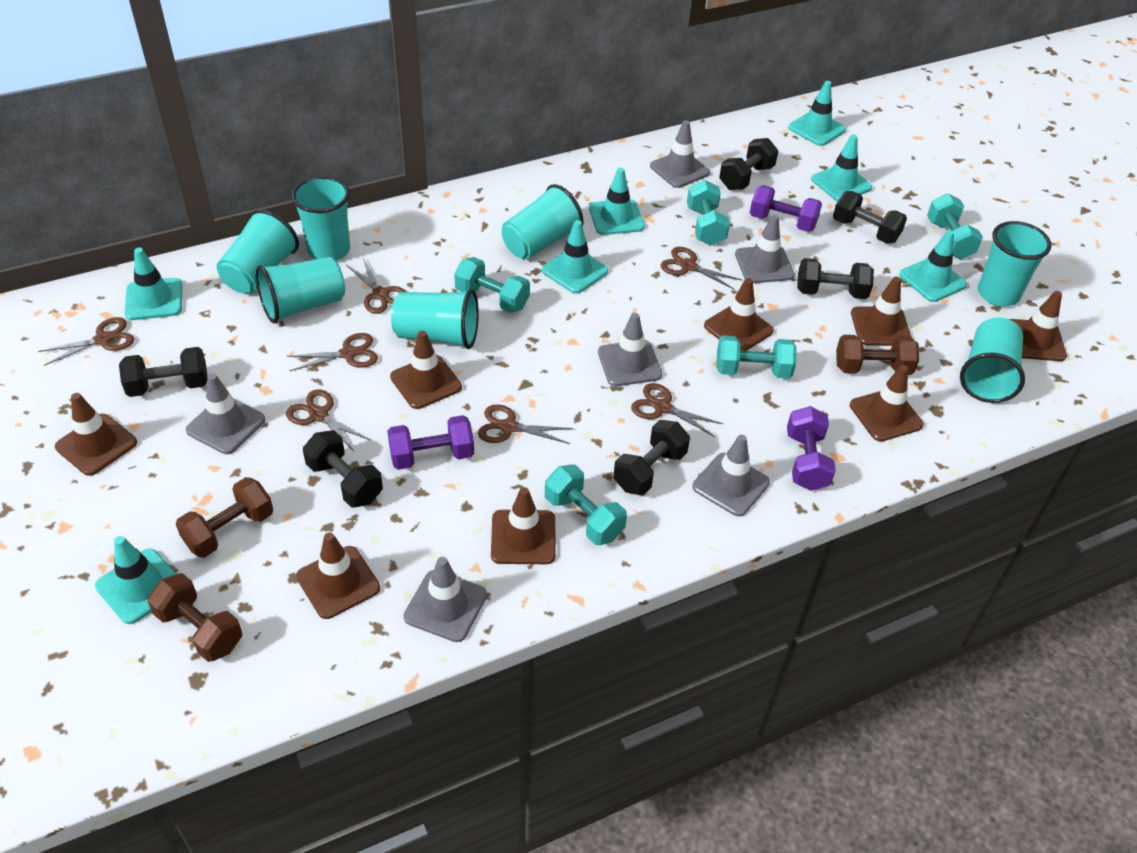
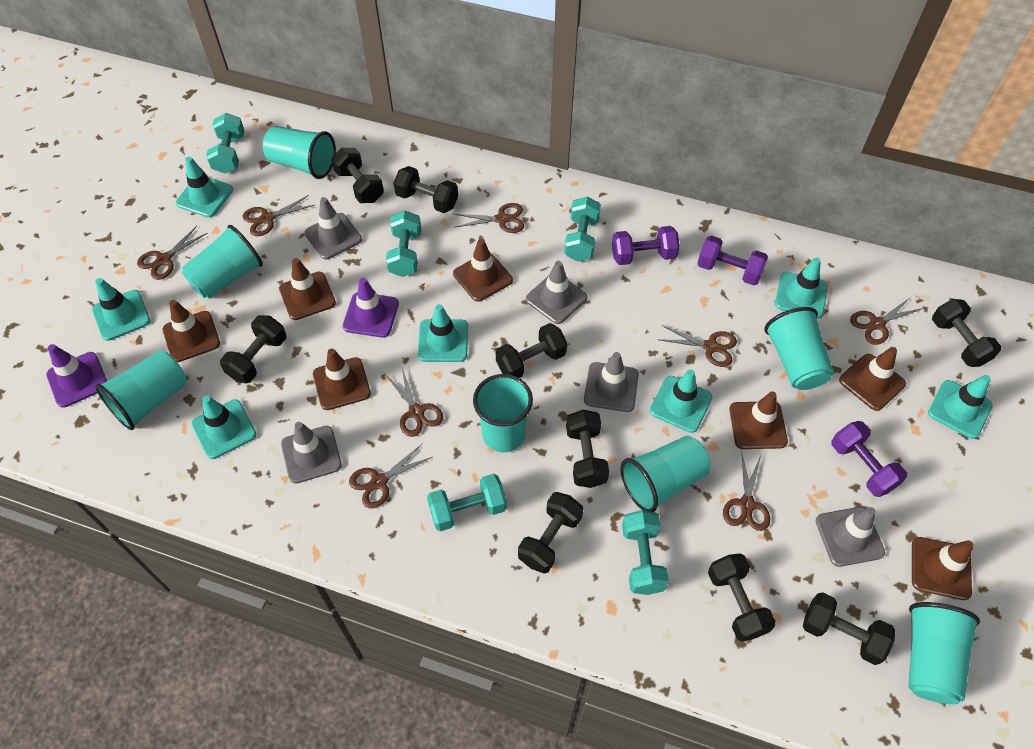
black dumbbell: 6 -> 9
brown dumbbell: 3 -> 0
brown scissors: 7 -> 8
brown traffic cone: 8 -> 7
grey traffic cone: 6 -> 5
purple traffic cone: 0 -> 2

